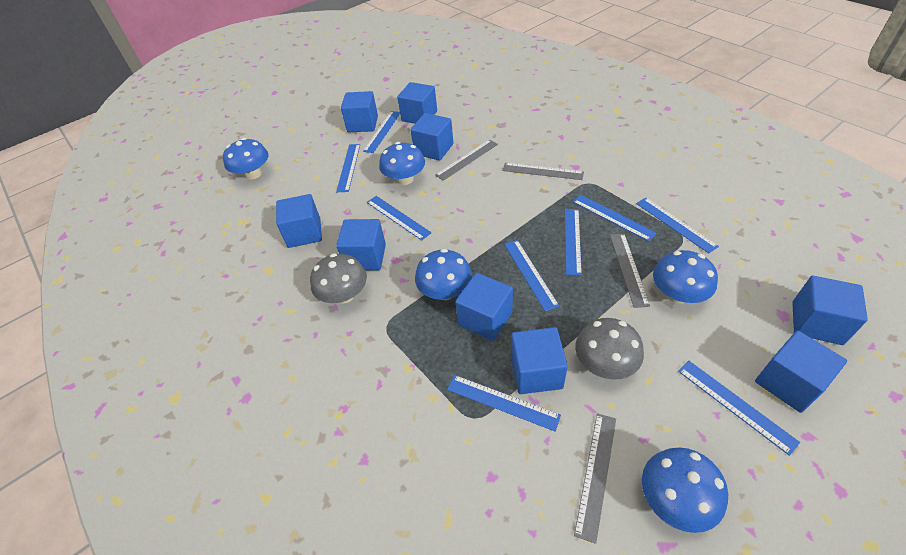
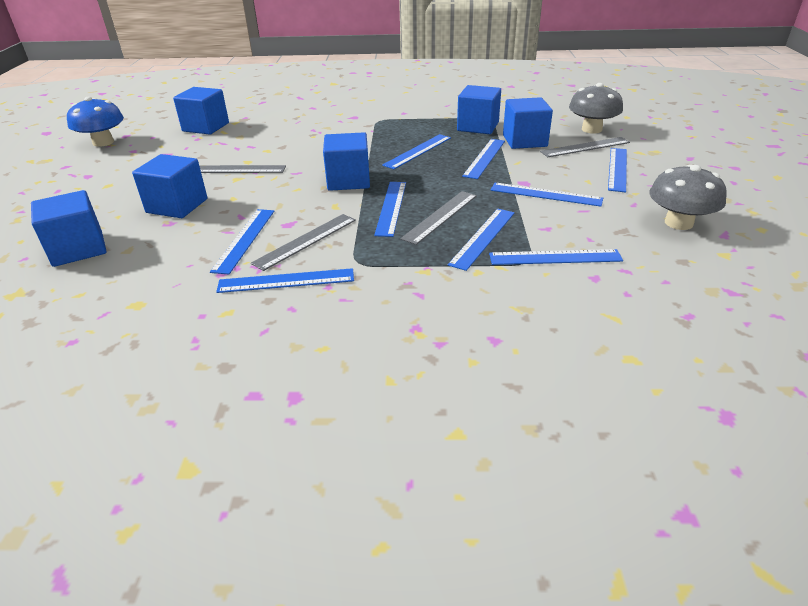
blue cube: 9 -> 6
blue mushroom: 5 -> 1

